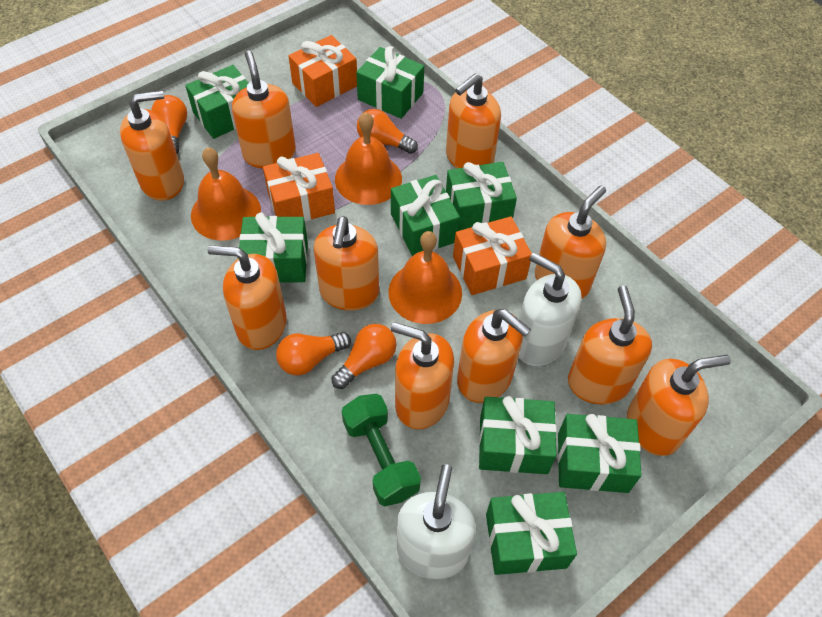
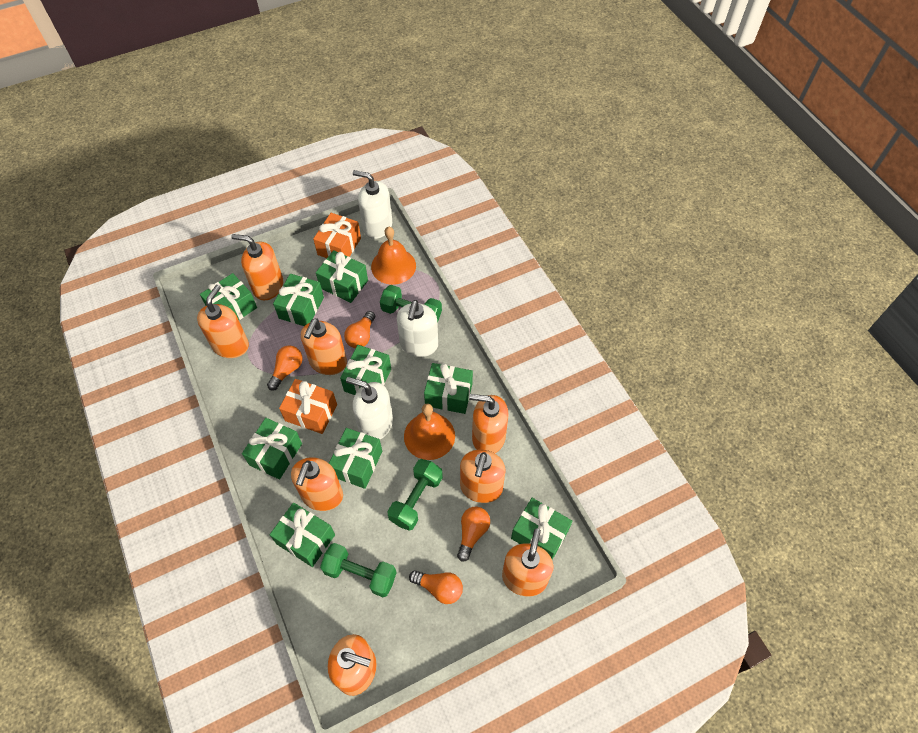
green dumbbell: 1 -> 3
green gift: 8 -> 9
orange bell: 3 -> 2
orange gift: 3 -> 2
orange soap dispenser: 10 -> 8
white soap dispenser: 2 -> 3

